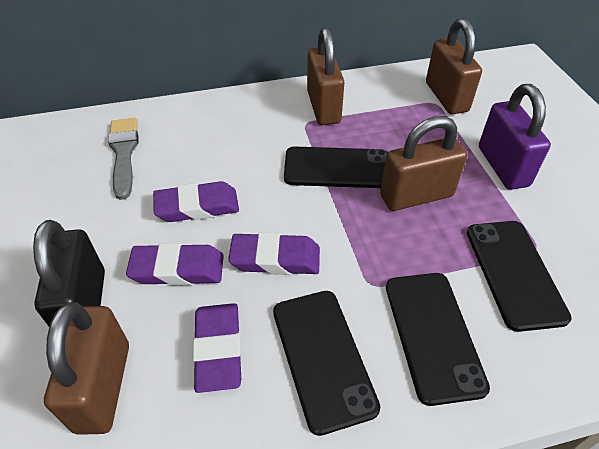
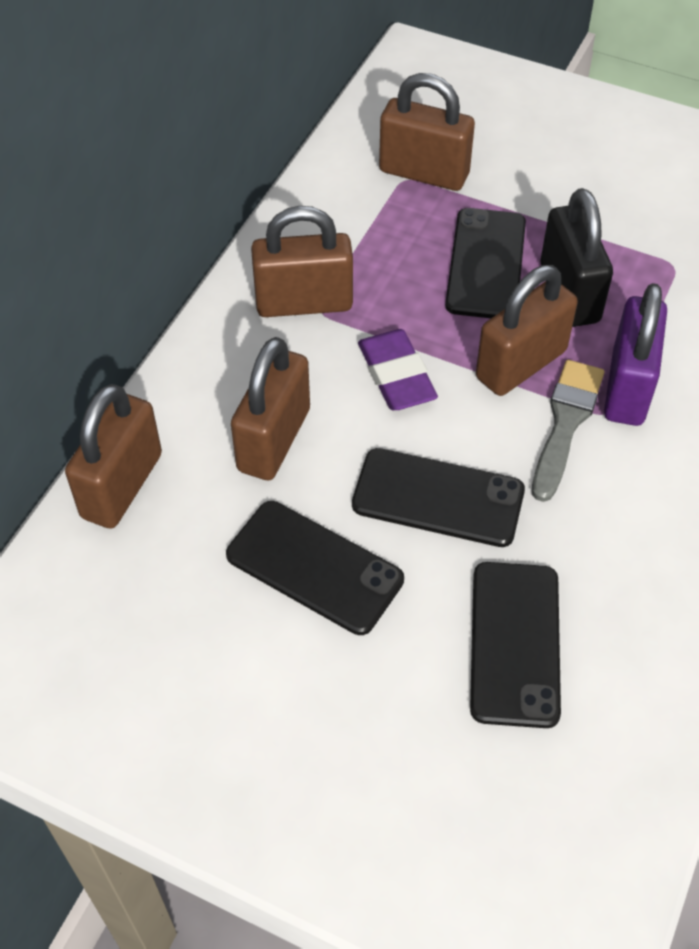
brown padlock: 4 -> 5
purple eraser: 4 -> 1

